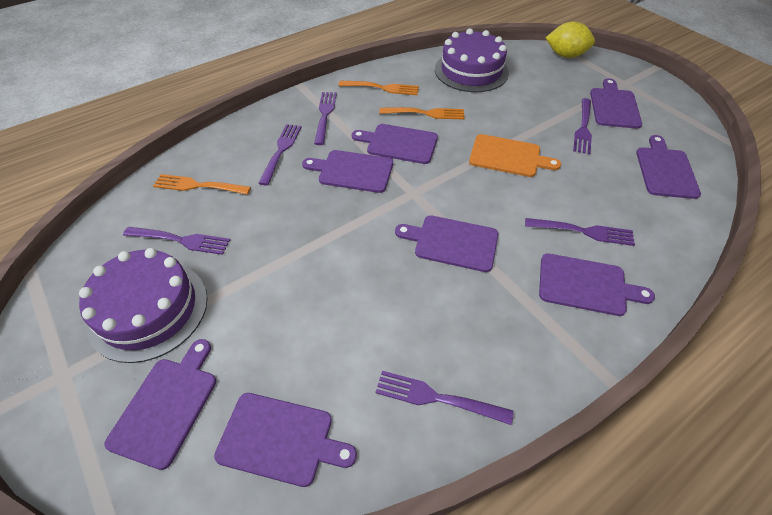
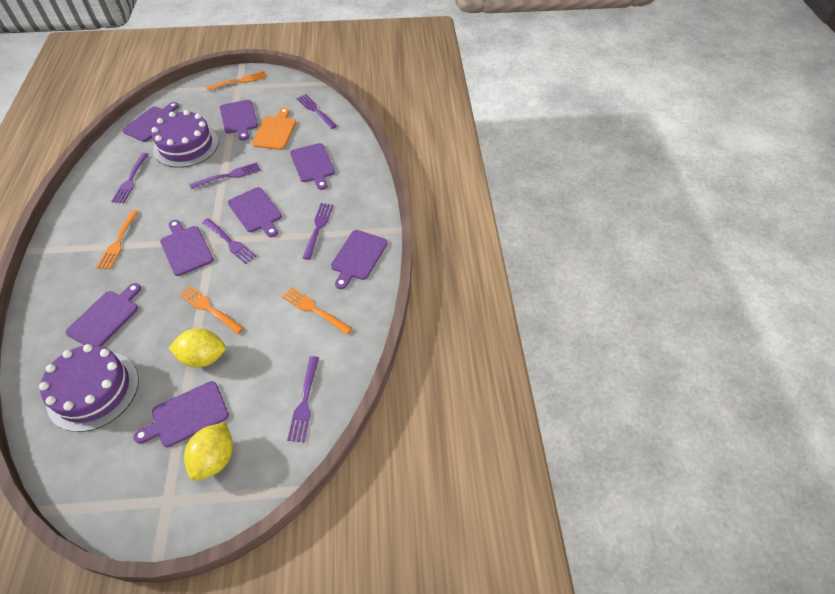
orange fork: 3 -> 4
yellow lemon: 1 -> 2

